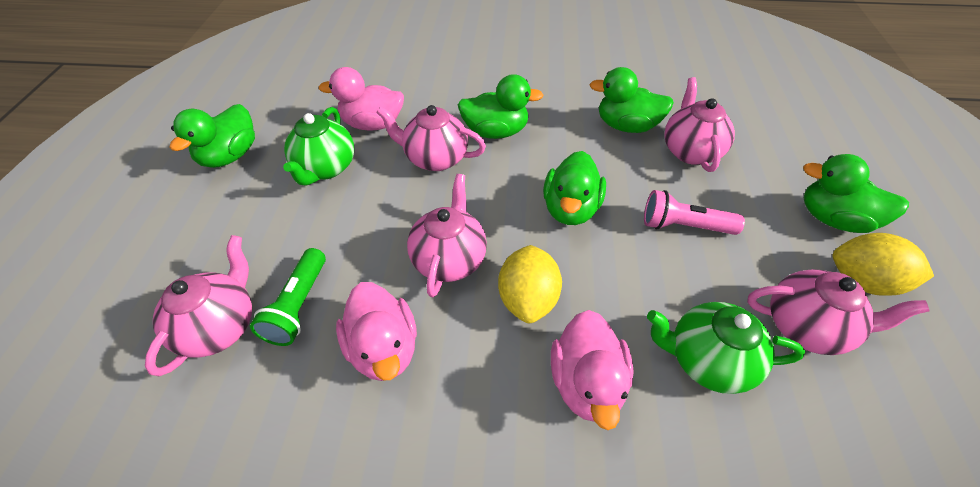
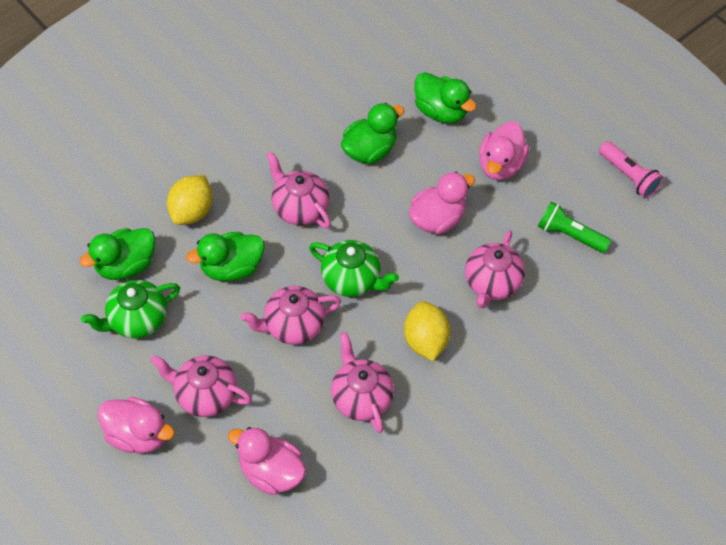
green duck: 5 -> 4
pink duck: 3 -> 4

